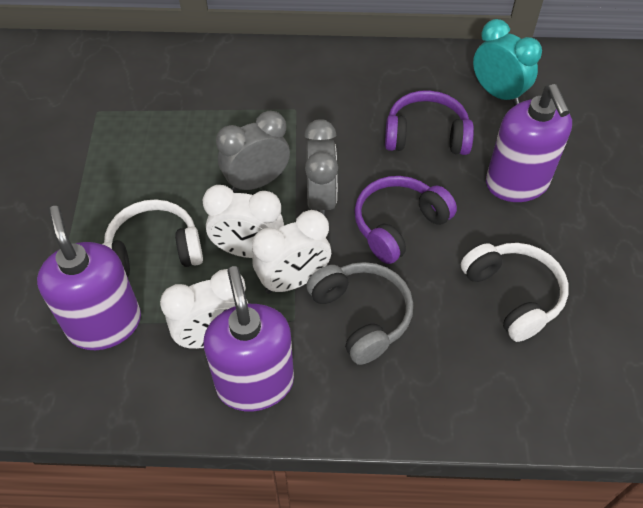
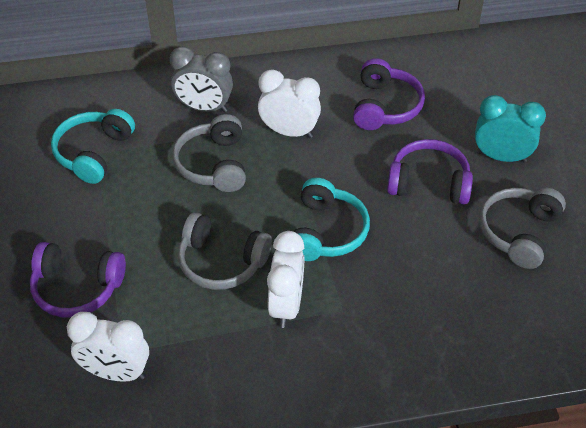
grey clock: 2 -> 1
grey headphones: 1 -> 3
purple headphones: 2 -> 3
purple soap dispenser: 3 -> 0
turquoise headphones: 0 -> 2
white headphones: 2 -> 0

